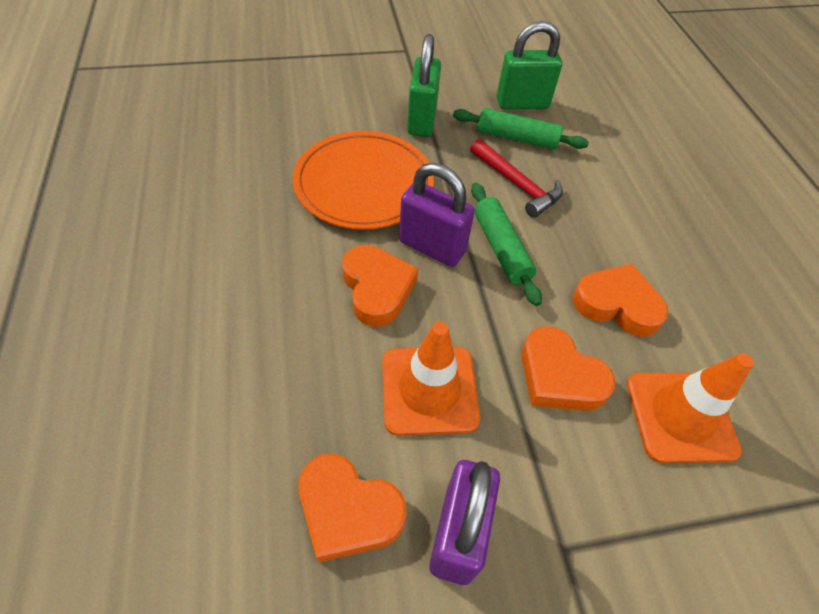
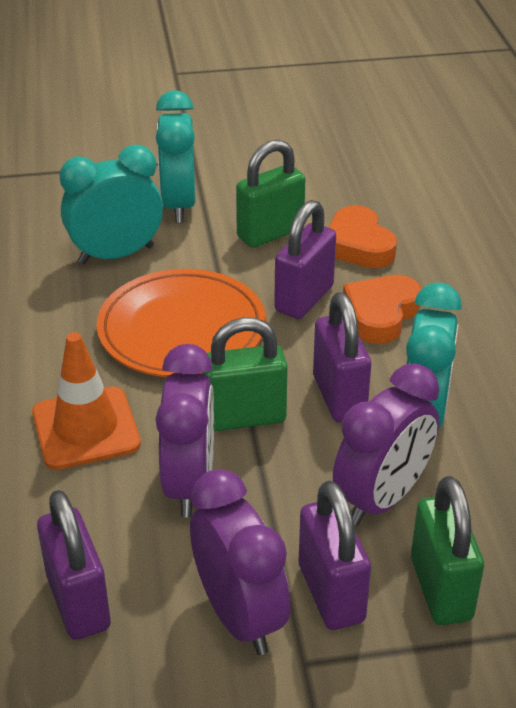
green padlock: 2 -> 3
green rolling pin: 2 -> 0
orange heart: 4 -> 2
orange traffic cone: 2 -> 1
purple clock: 0 -> 3
purple padlock: 2 -> 4
red hammer: 1 -> 0
turquoise clock: 0 -> 3

